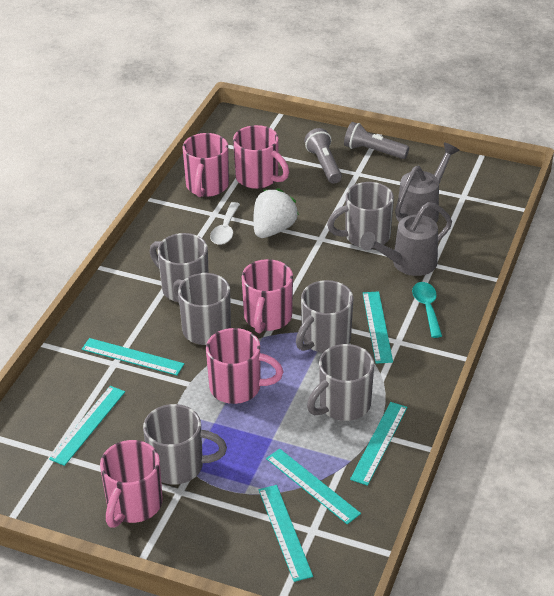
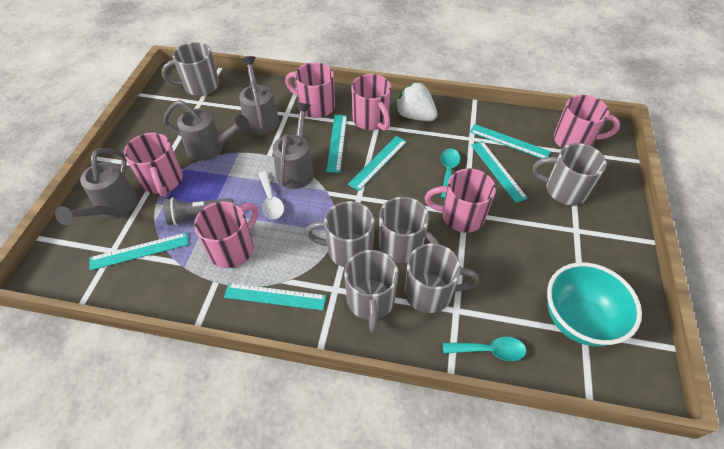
grey flashlight: 2 -> 1
grey watering can: 2 -> 4
pink mug: 5 -> 6
turquoise bowl: 0 -> 1
turquoise spoon: 1 -> 2

